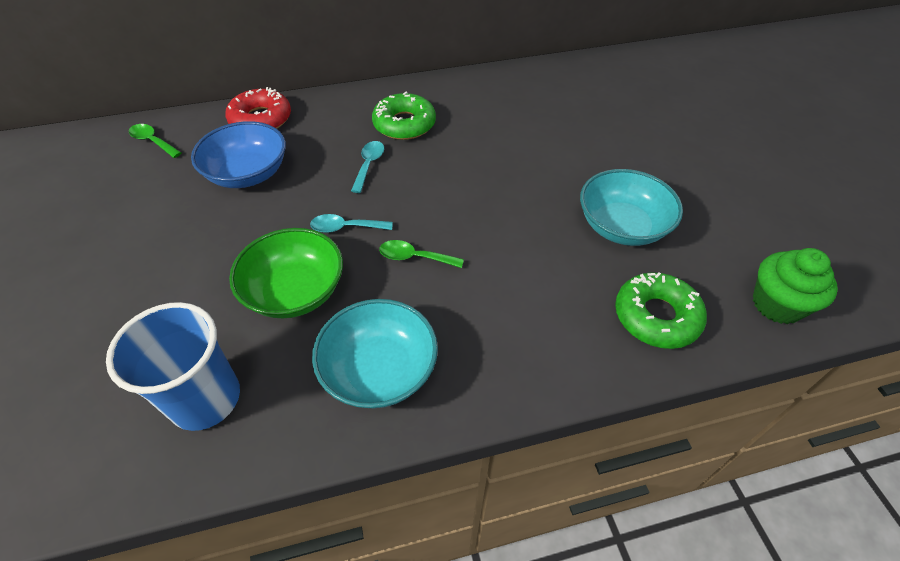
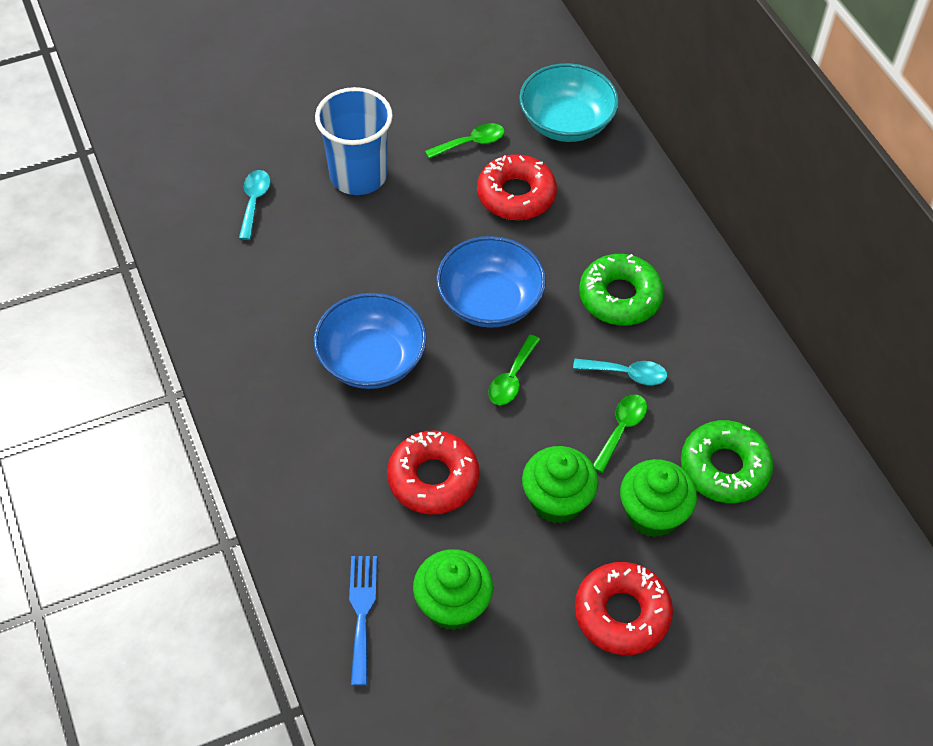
blue bowl: 1 -> 2
blue fork: 0 -> 1
green bowl: 1 -> 0
green cupcake: 1 -> 3
green spoon: 2 -> 3
red donut: 1 -> 3
turquoise bowl: 2 -> 1

